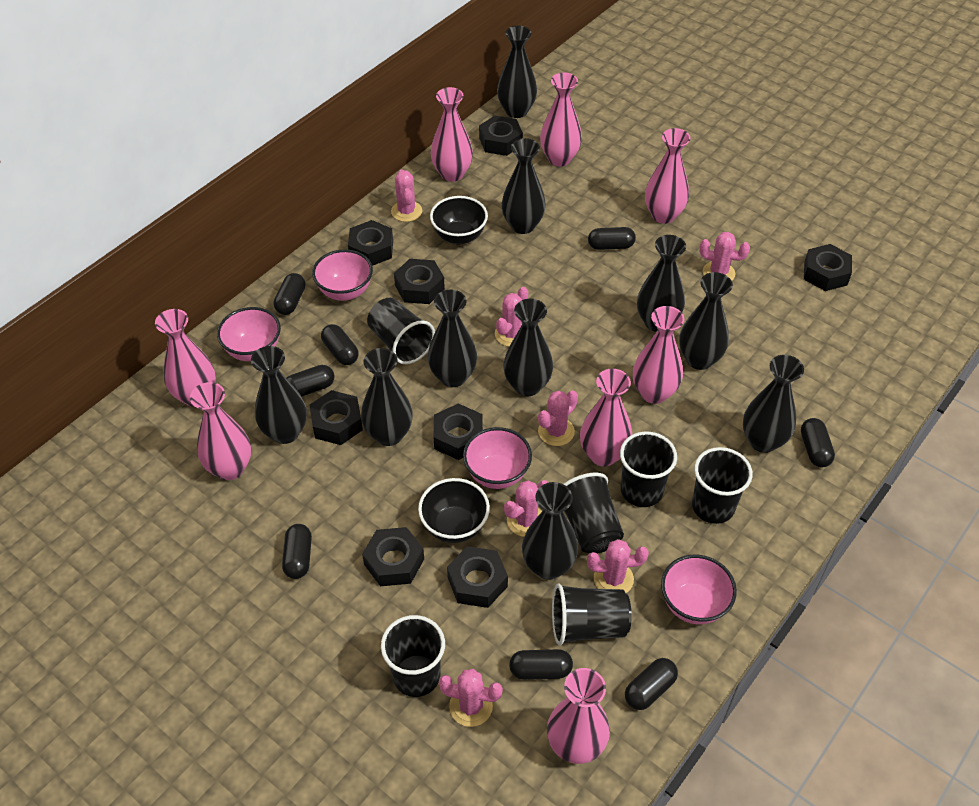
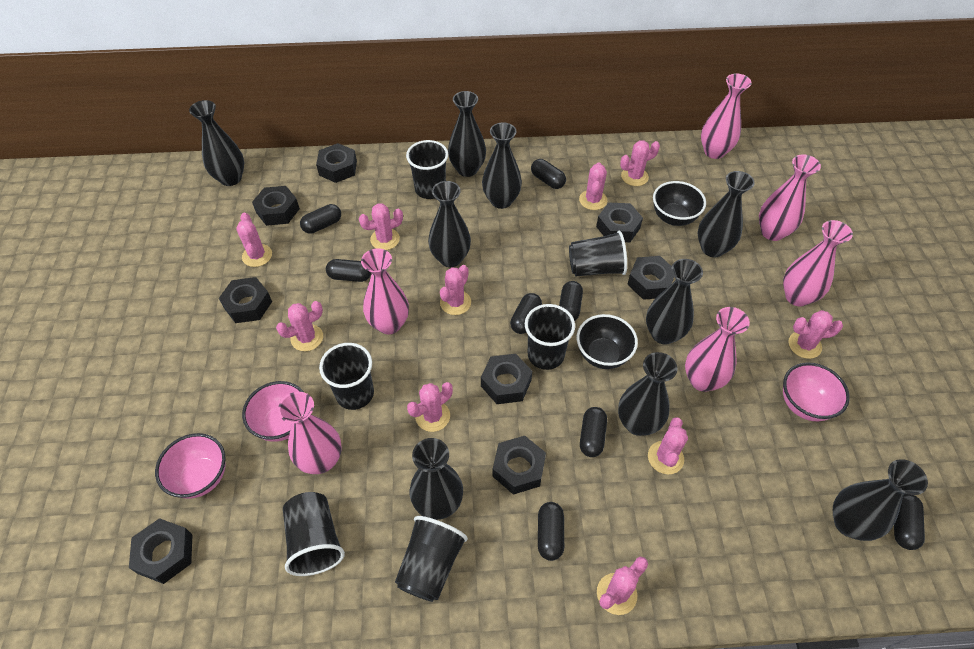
black vase: 10 -> 9
pink bowl: 4 -> 3
pink cactus: 7 -> 10
pink vase: 8 -> 6

